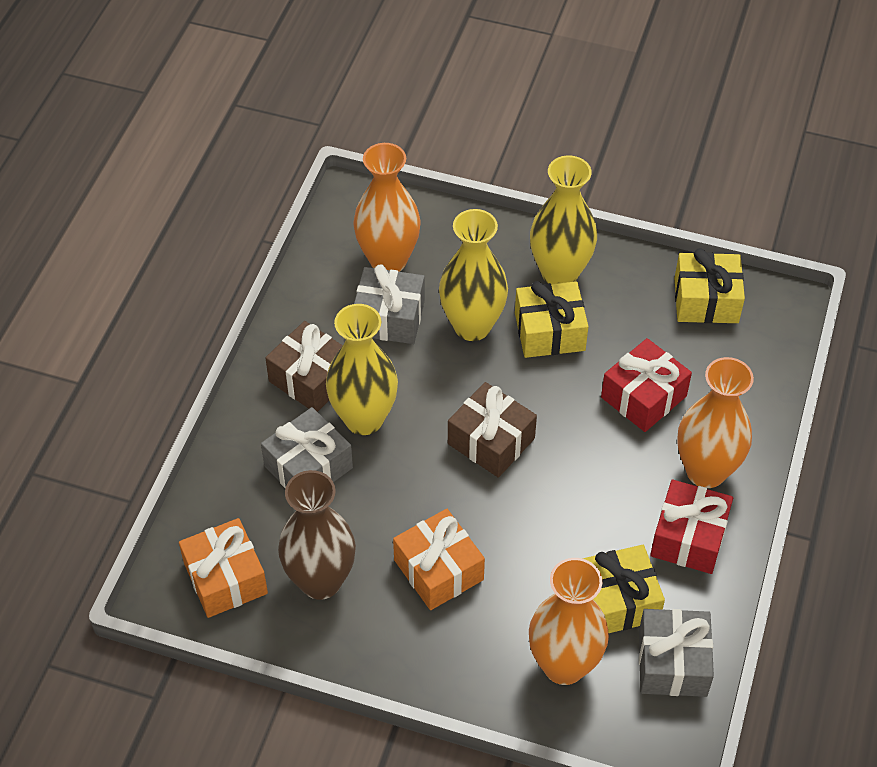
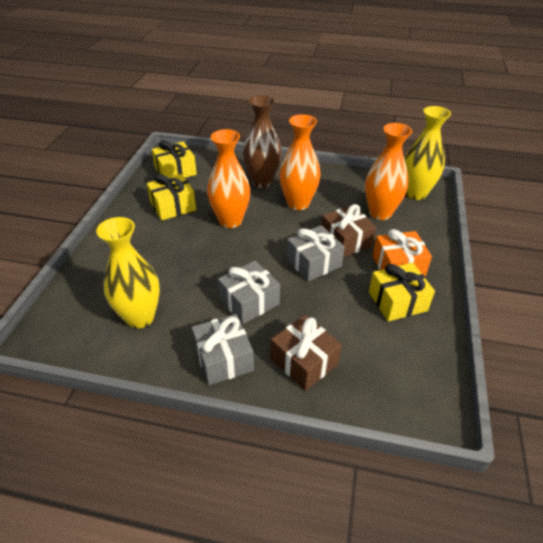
orange gift: 2 -> 1
red gift: 2 -> 0
yellow vase: 3 -> 2

